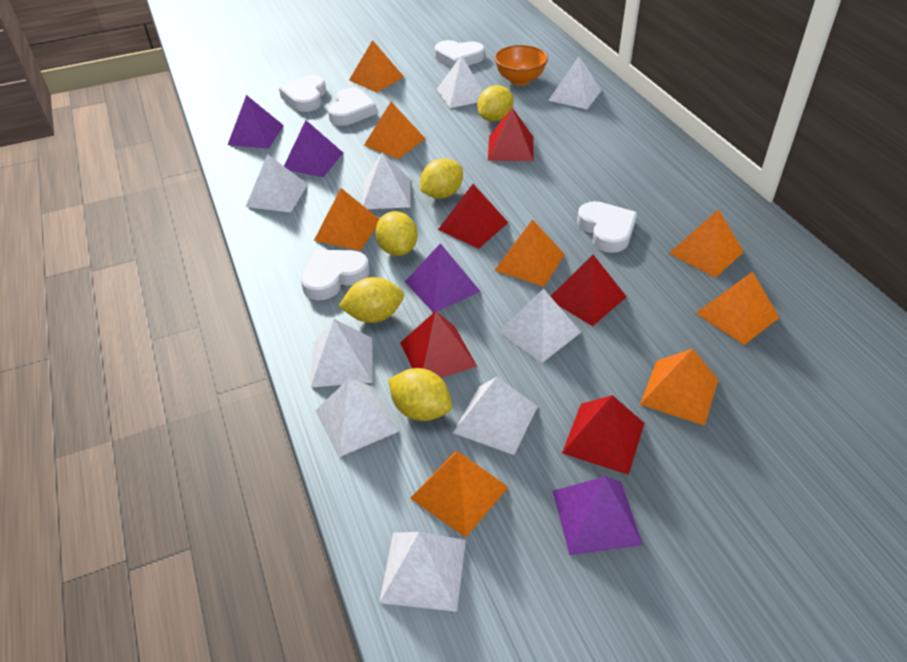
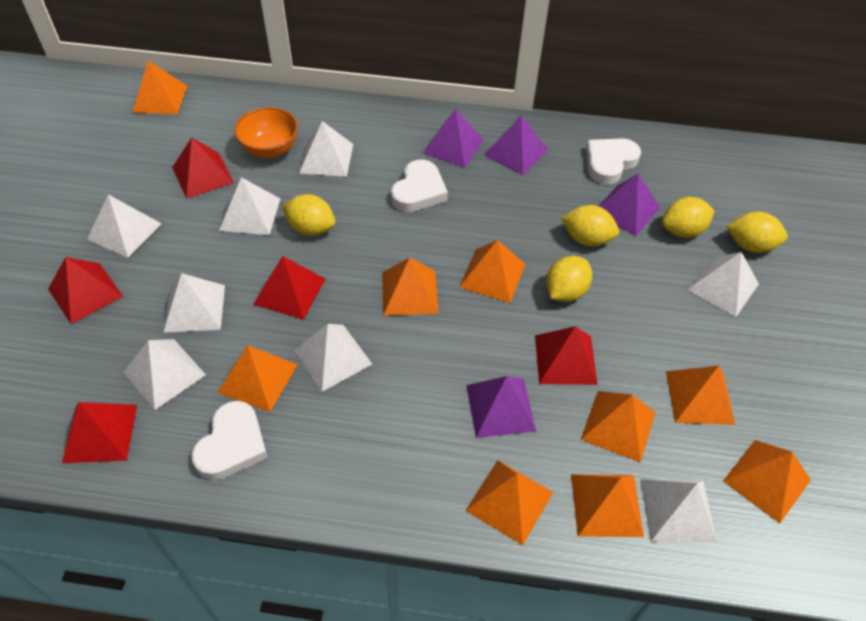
orange pyramid: 8 -> 9
white heart: 5 -> 3
white pyramid: 9 -> 8

